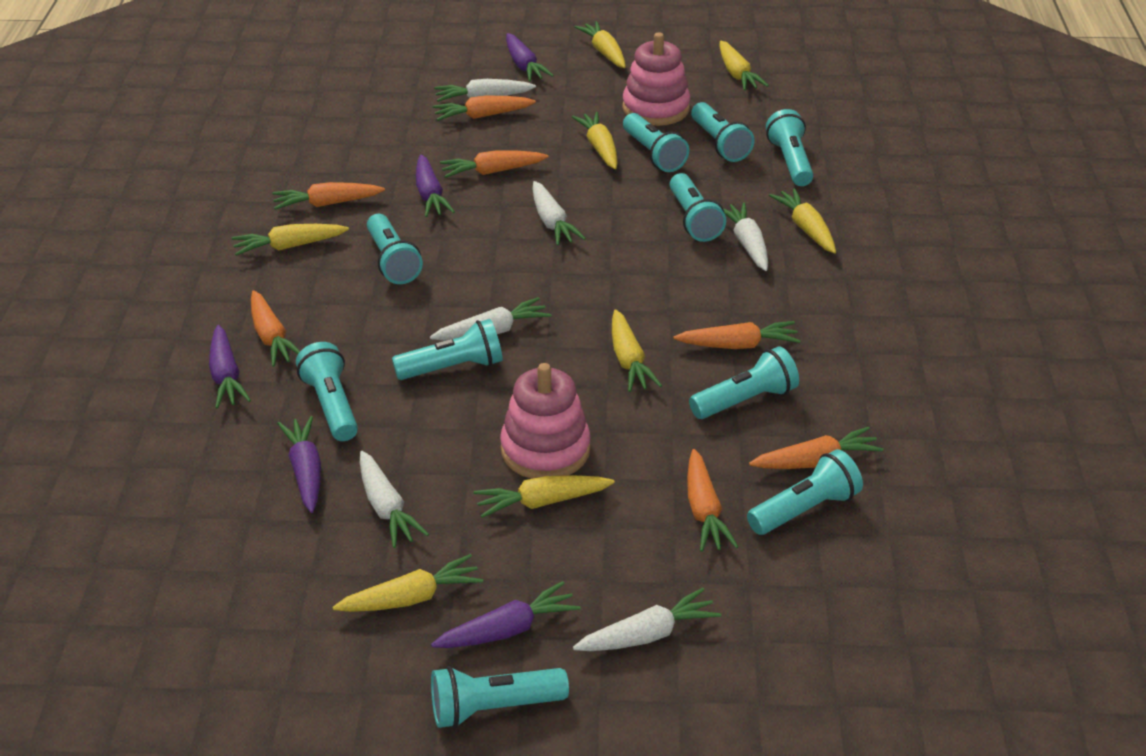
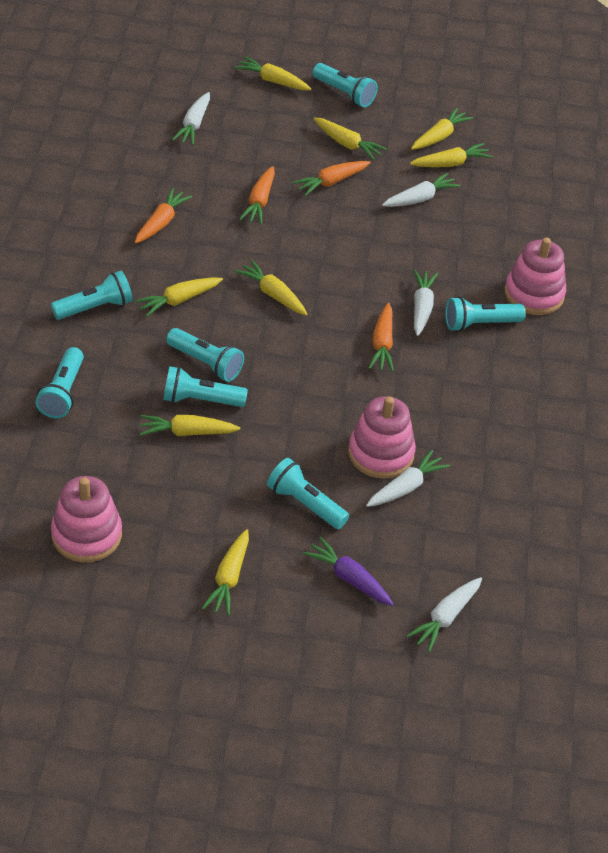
orange carrot: 7 -> 4
pink stacking toy: 2 -> 3
purple carrot: 5 -> 1
turquoise flashlight: 10 -> 7
white carrot: 6 -> 5

